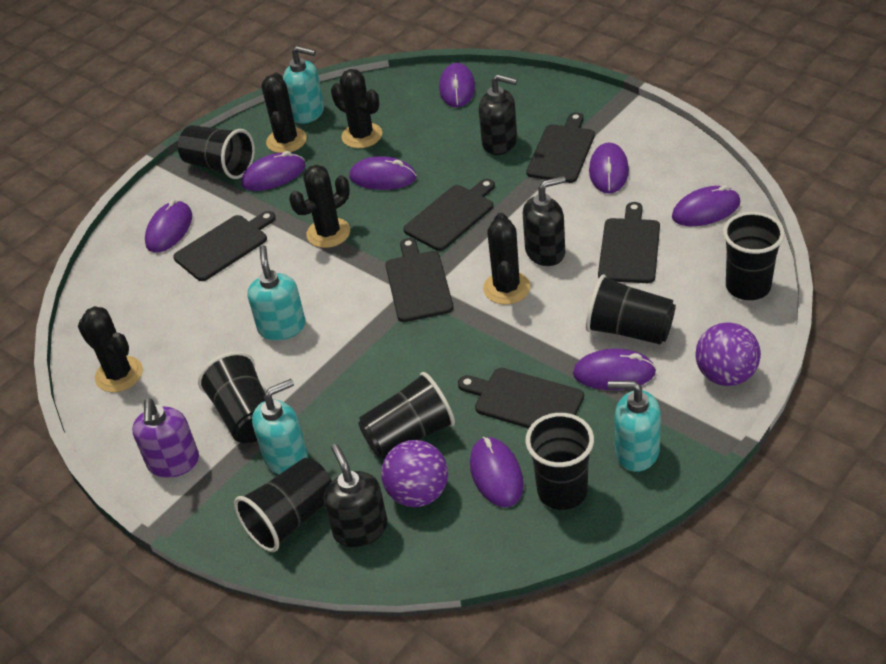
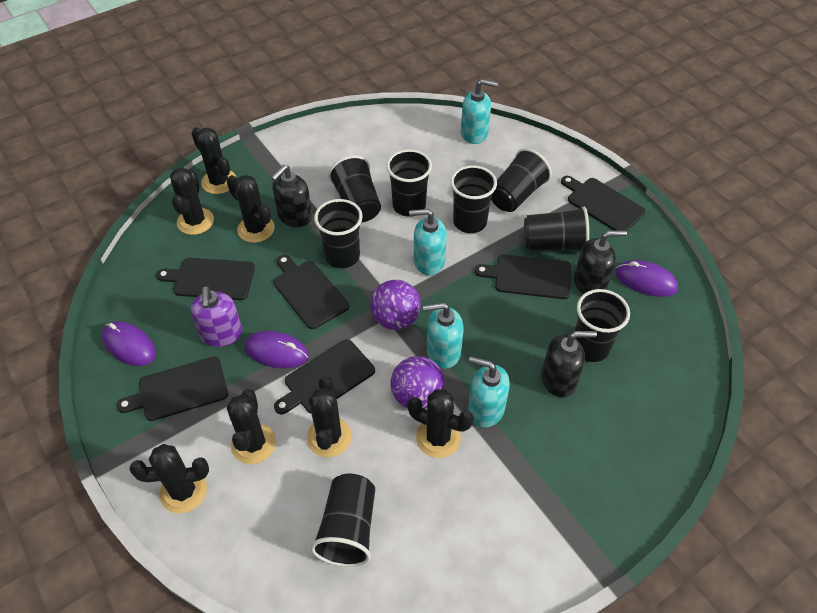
black cactus: 5 -> 7
black cup: 7 -> 8
purple mouse: 8 -> 3

